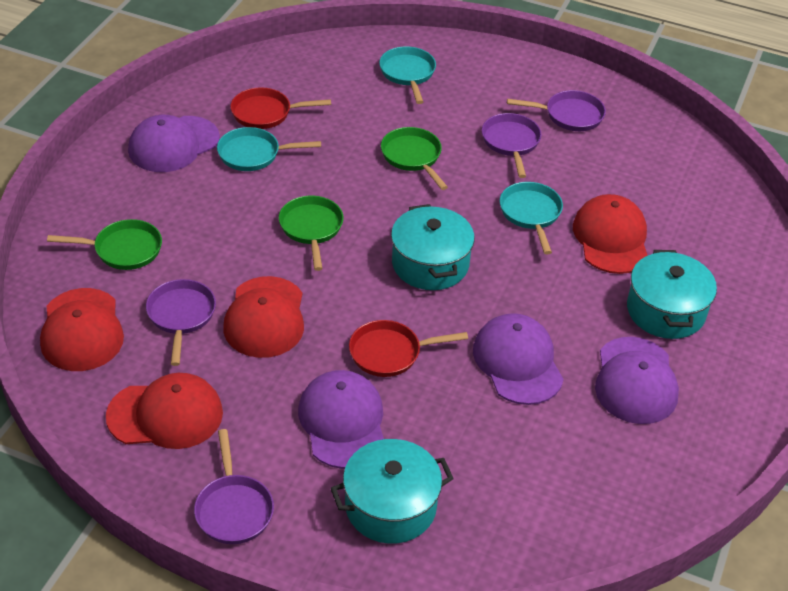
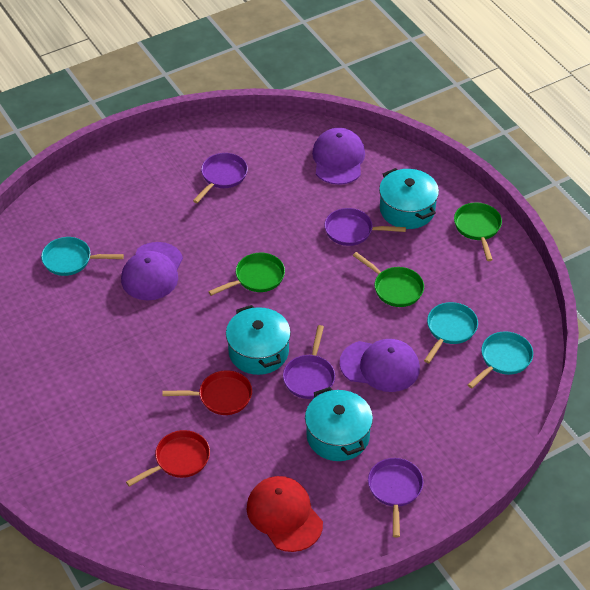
purple cap: 4 -> 3
red cap: 4 -> 1

